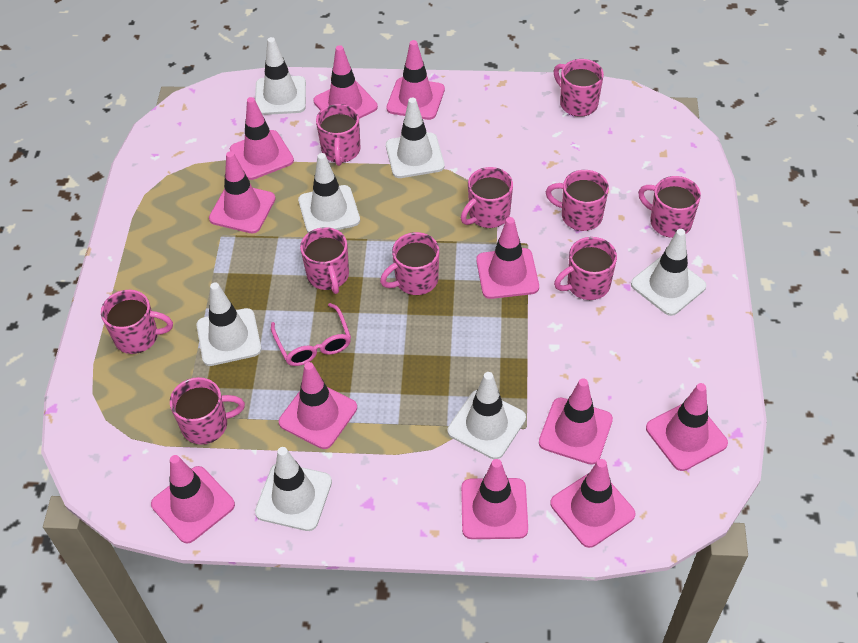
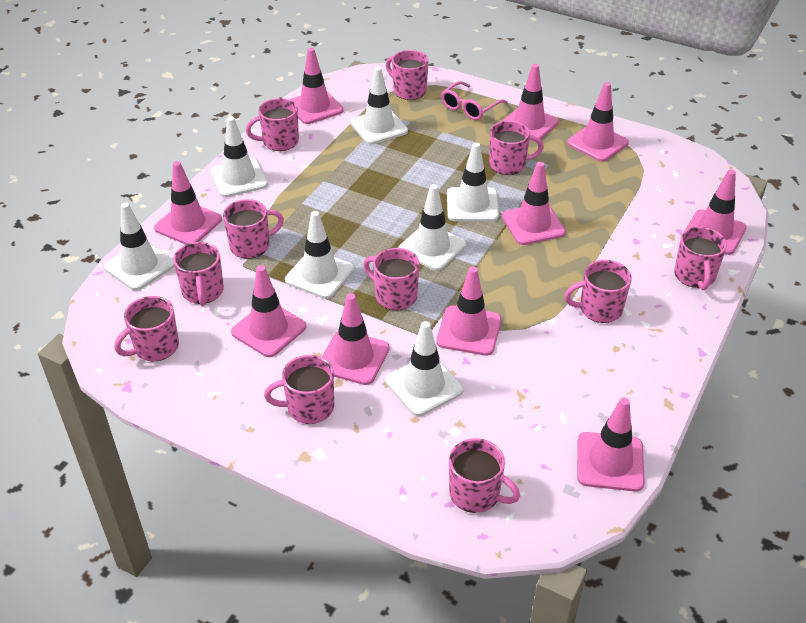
pink mug: 10 -> 11
pink traffic cone: 11 -> 10

